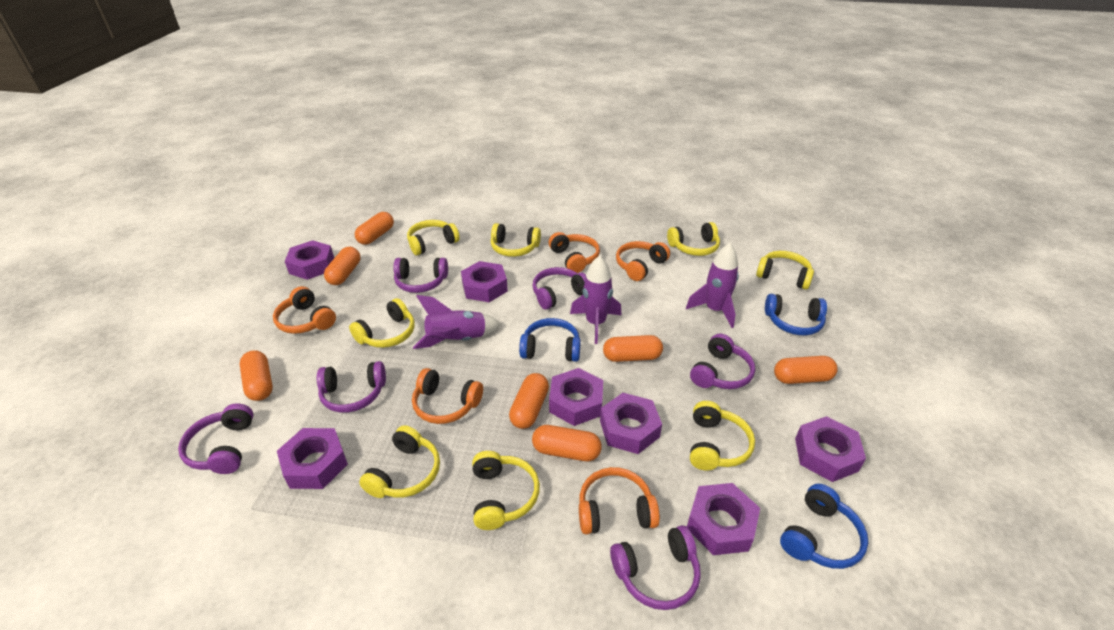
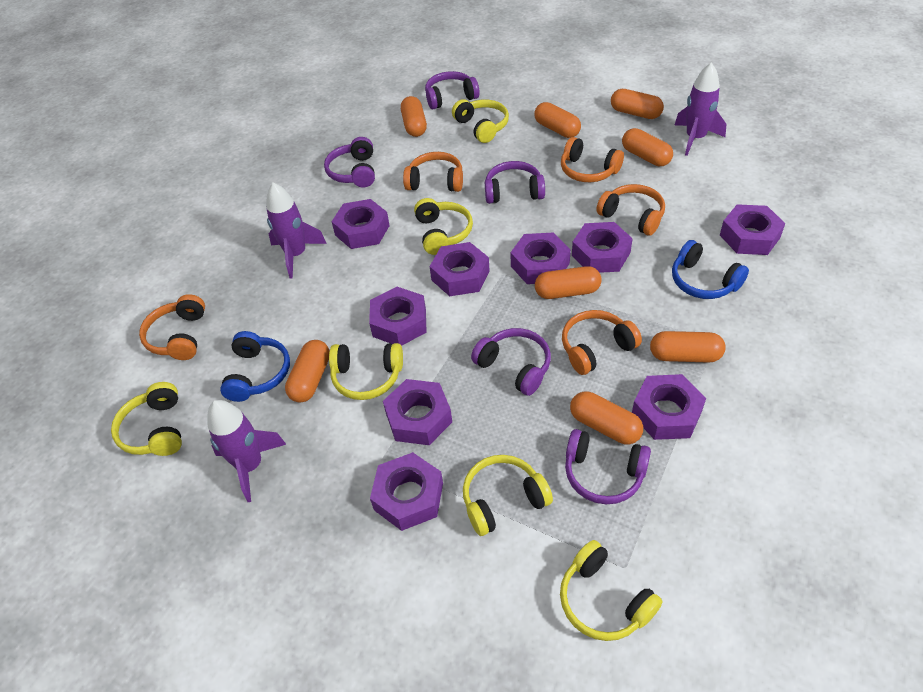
blue headphones: 3 -> 2
orange capsule: 7 -> 8
purple headphones: 6 -> 5
purple nut: 7 -> 9
yellow headphones: 8 -> 6

